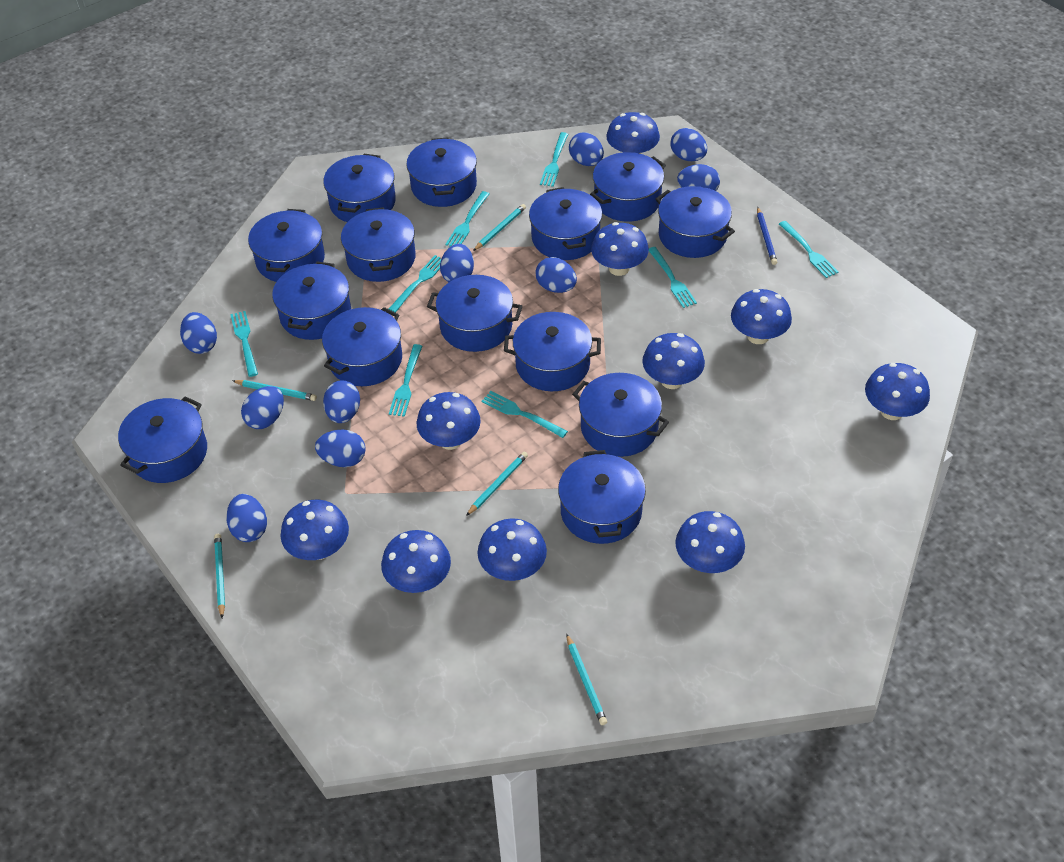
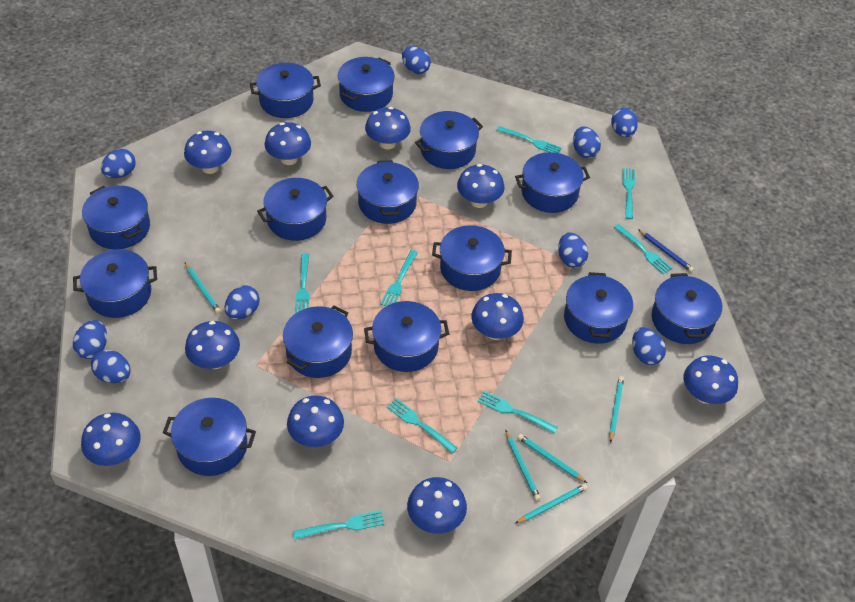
blue egg: 10 -> 9

